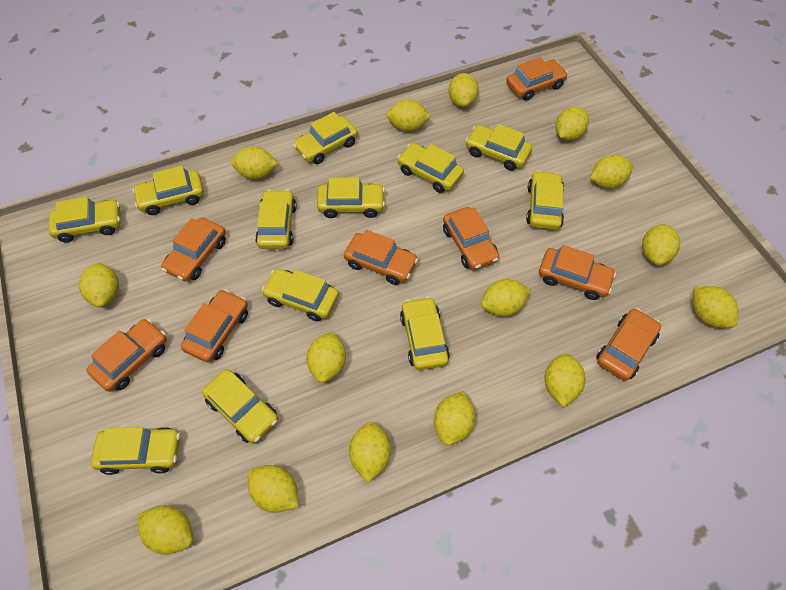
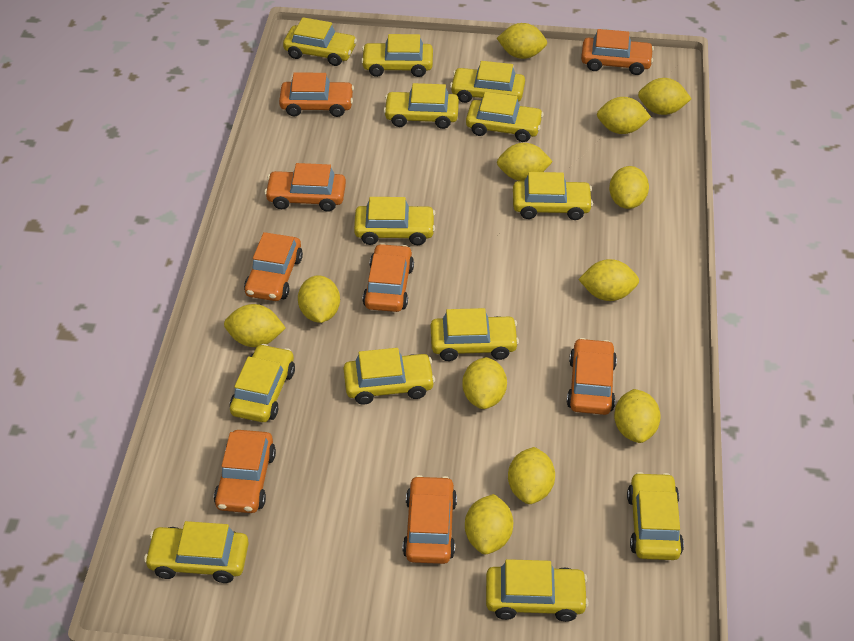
yellow car: 12 -> 13
yellow lemon: 15 -> 12

